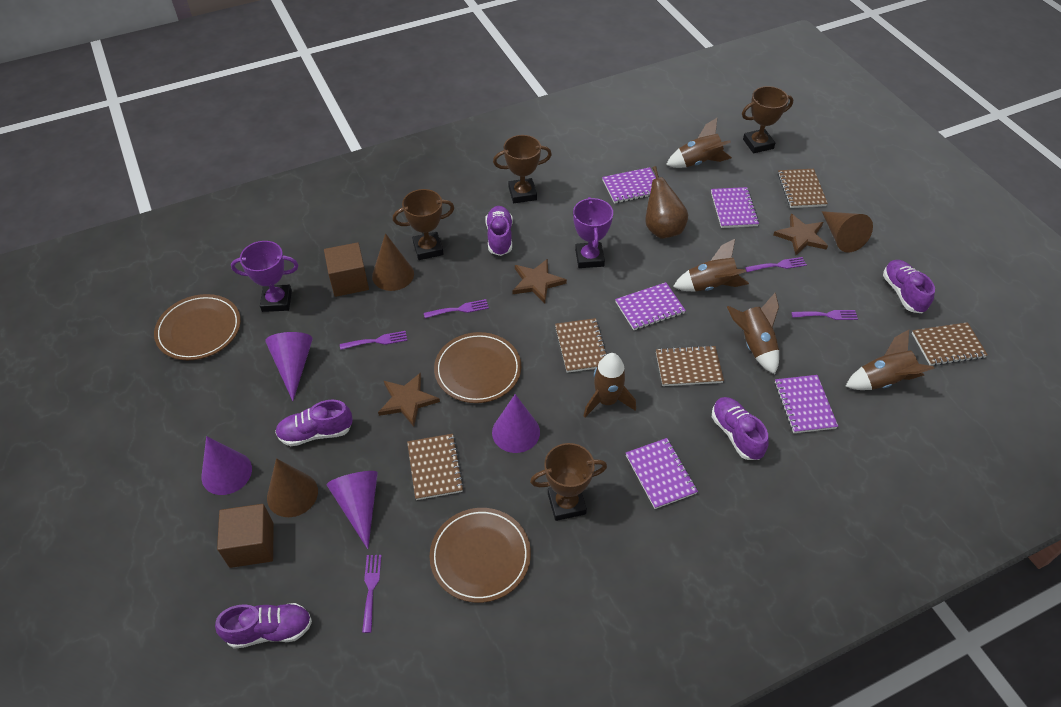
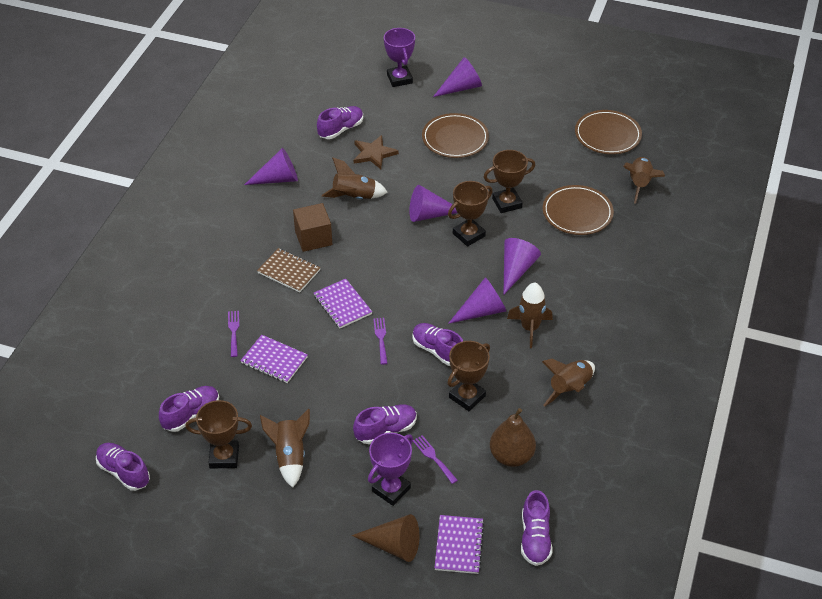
brown cone: 3 -> 1
brown cube: 2 -> 1
brown notebook: 5 -> 1
brown star: 3 -> 1
purple cone: 4 -> 5
purple fork: 5 -> 3
purple notebook: 5 -> 3
purple shoe: 5 -> 6

